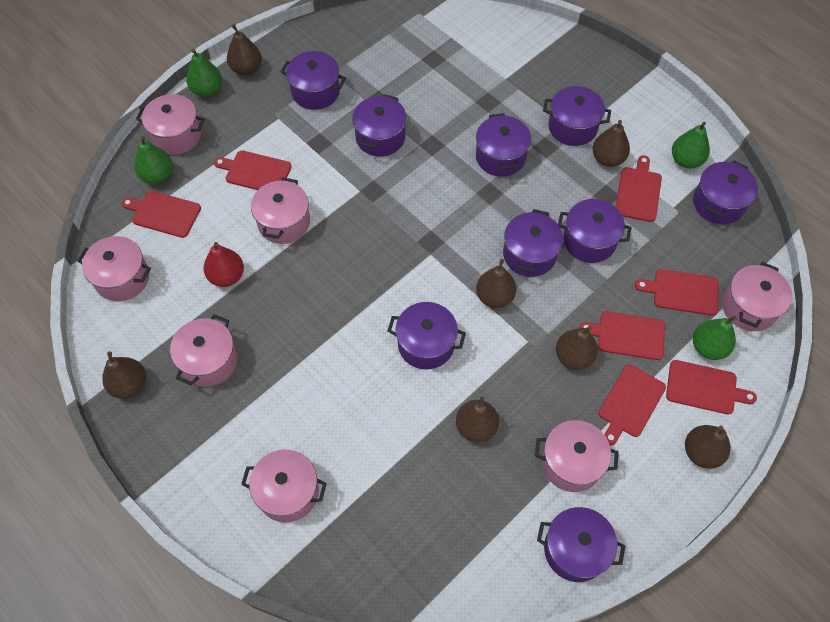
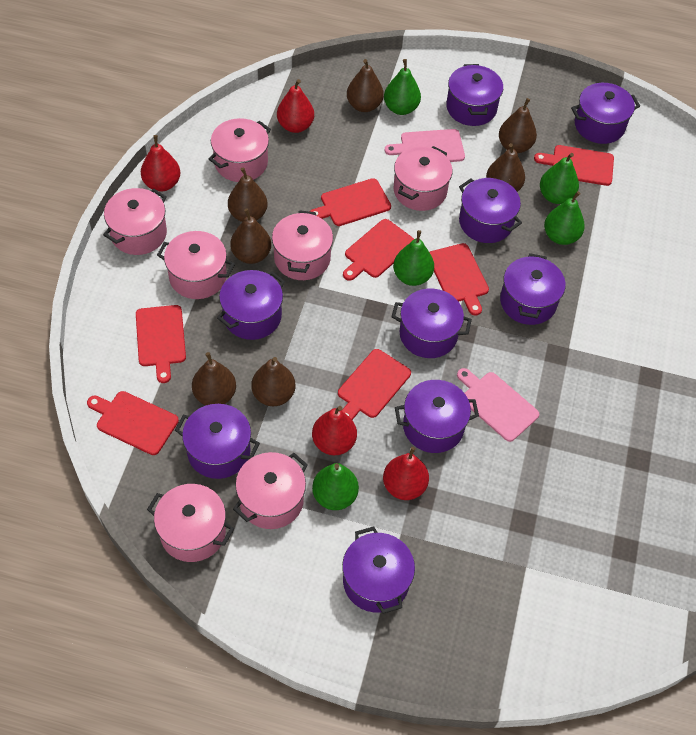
green pear: 4 -> 5
pink cutting board: 0 -> 2
red pear: 1 -> 4

